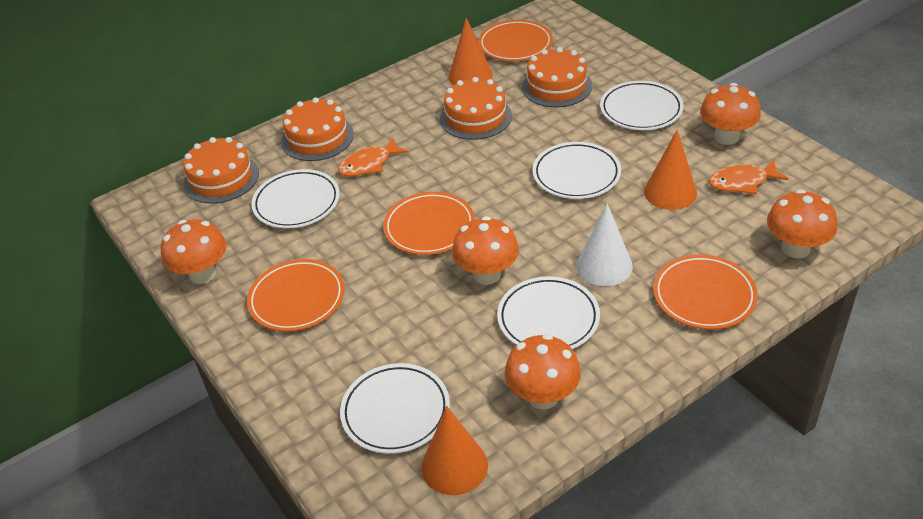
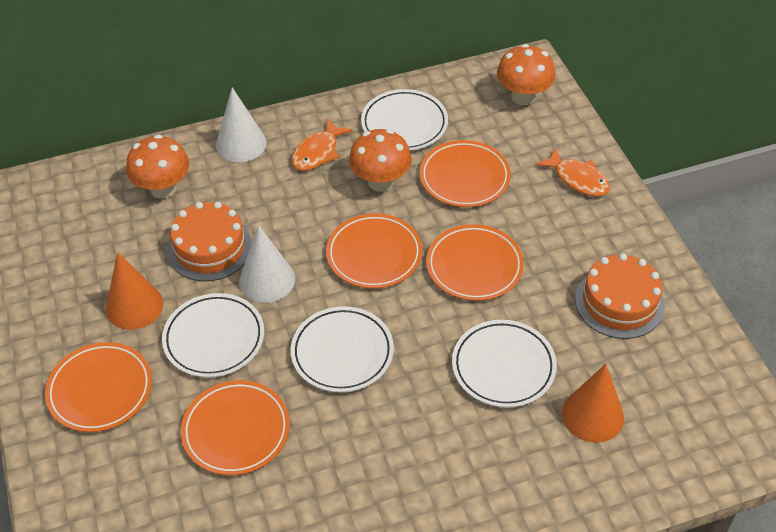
orange cake: 4 -> 2
orange cone: 3 -> 2
orange mushroom: 5 -> 3
orange plate: 4 -> 5
white cone: 1 -> 2
white plate: 5 -> 4

